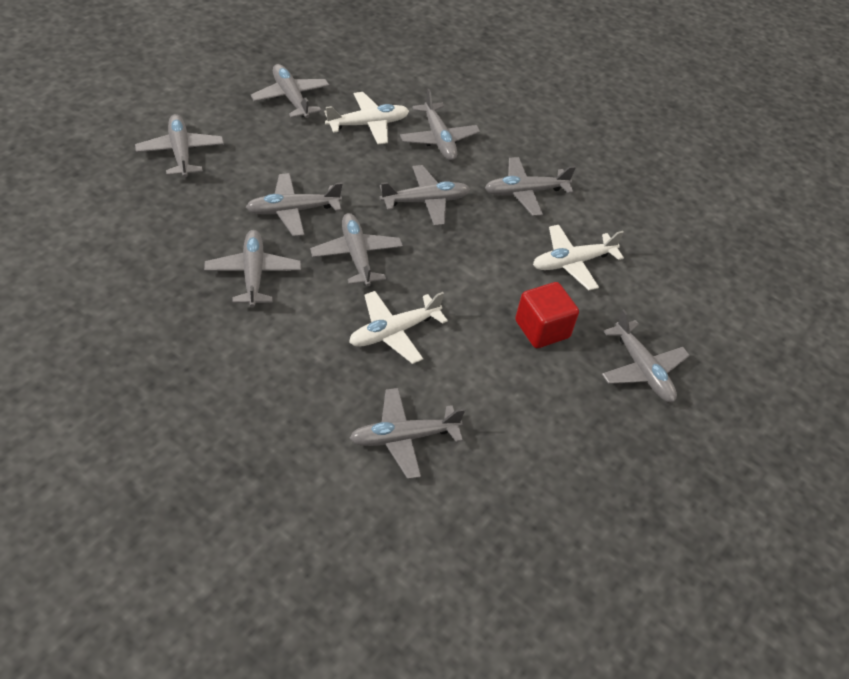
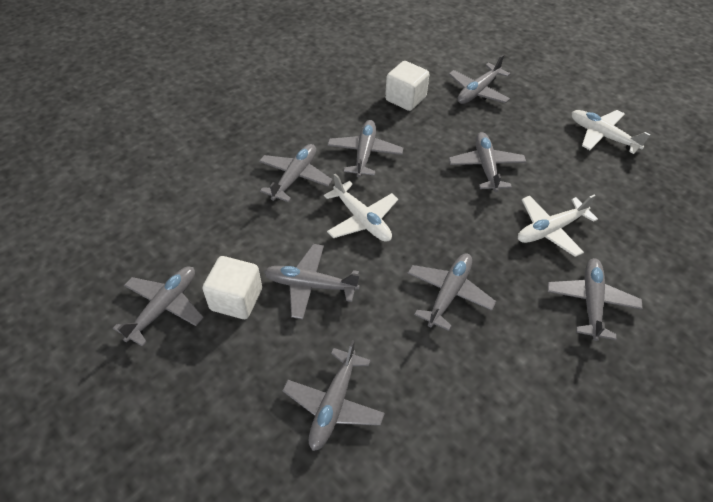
grey plane: 10 -> 9
red cube: 1 -> 0
white cube: 0 -> 2

